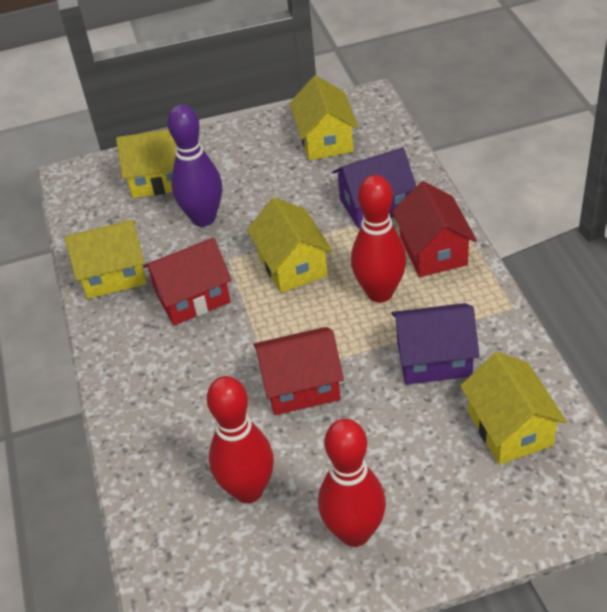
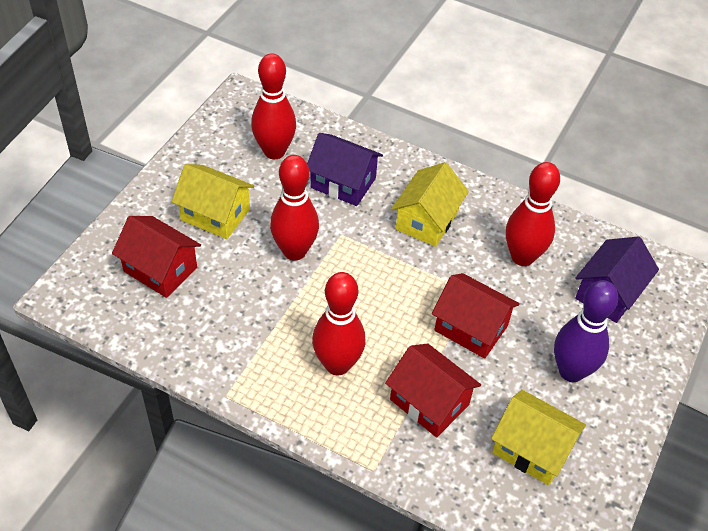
red bowling pin: 3 -> 4
yellow house: 5 -> 3

